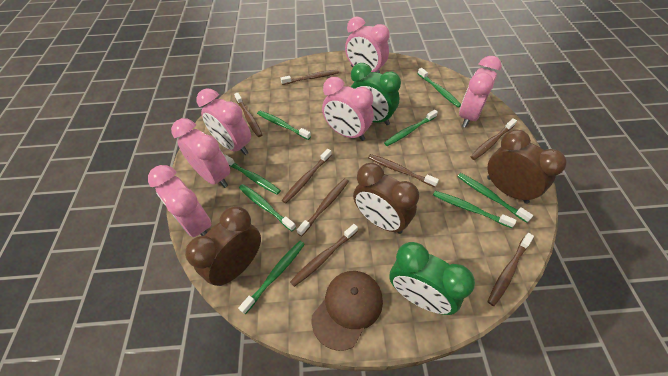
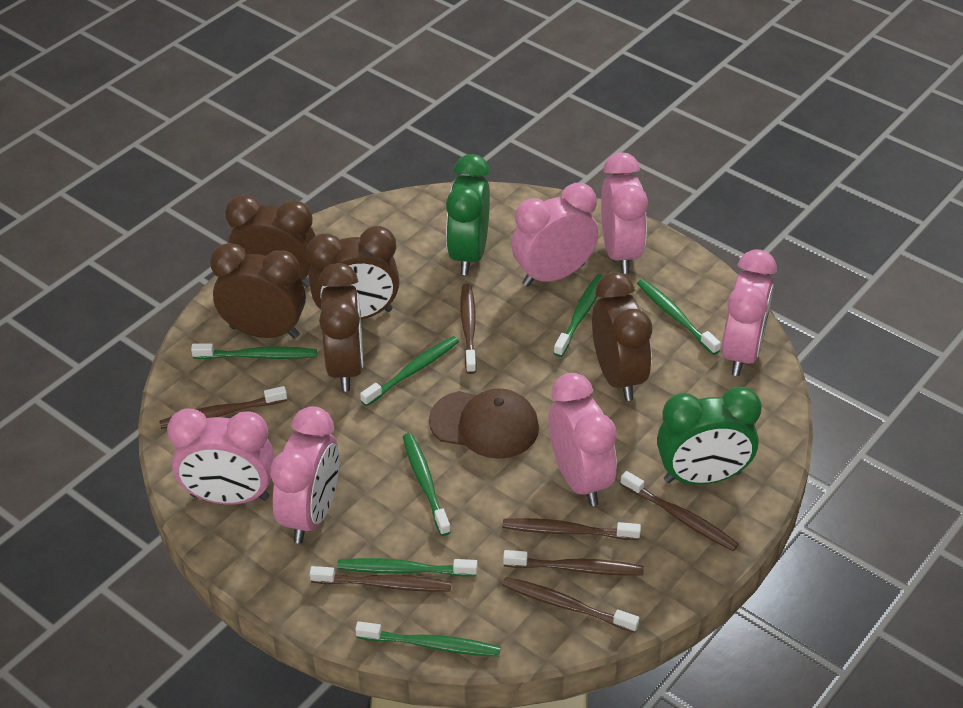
brown clock: 3 -> 5
brown toothbrush: 8 -> 7
green toothbrush: 8 -> 7

